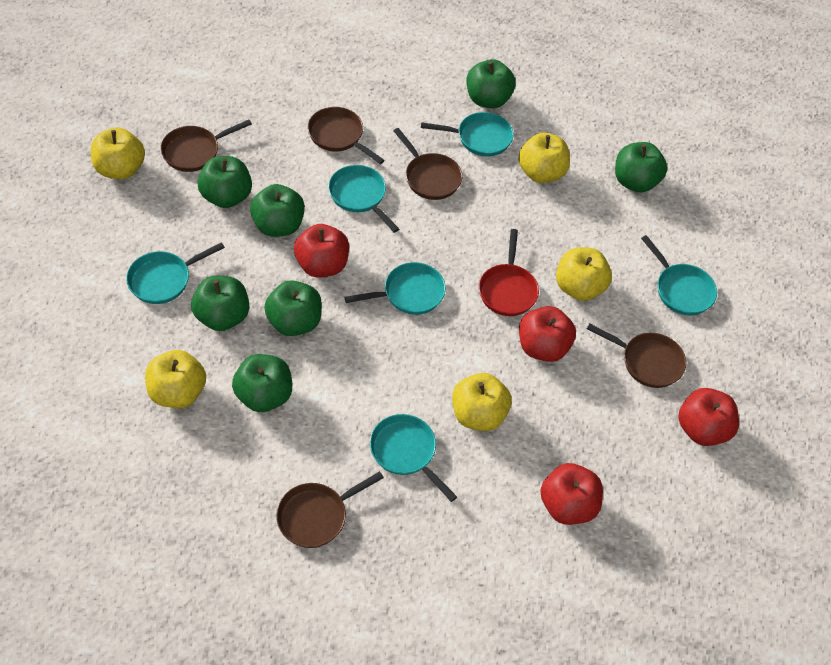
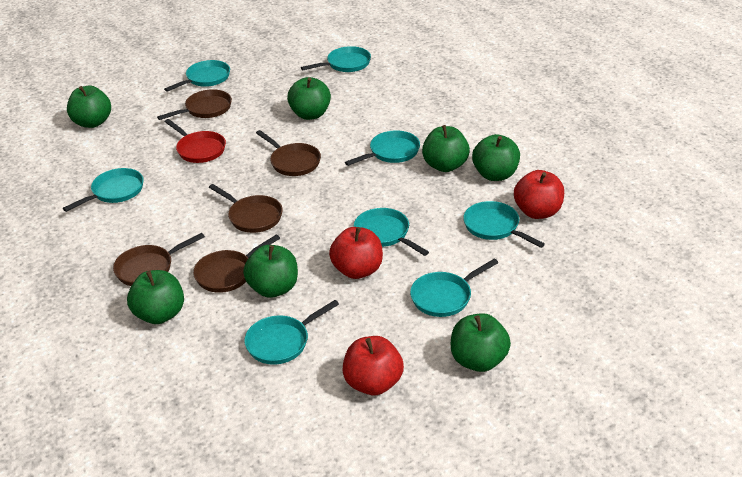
red apple: 4 -> 3
turquoise pan: 6 -> 8
yellow apple: 5 -> 0

